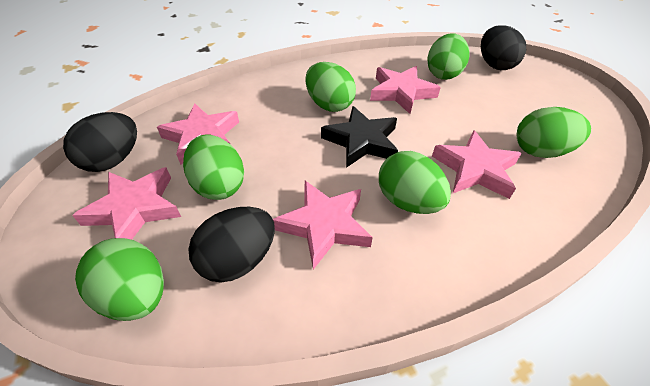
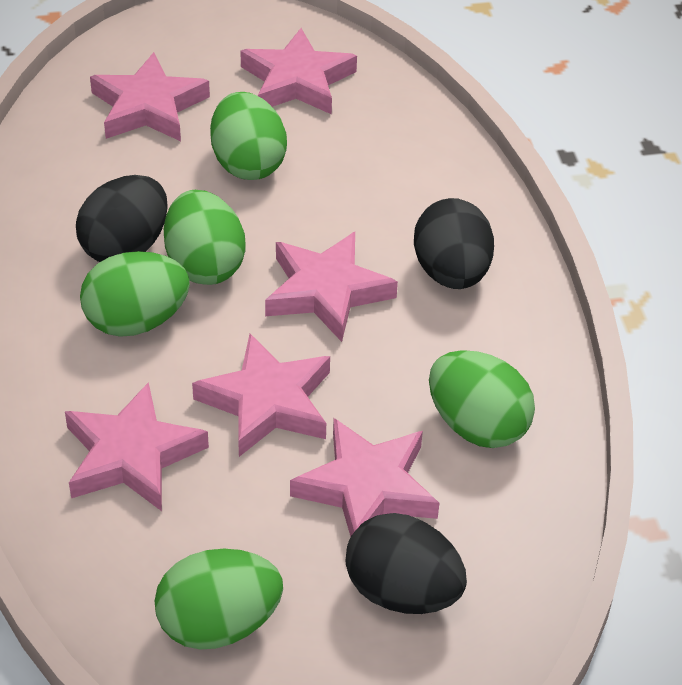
black star: 1 -> 0
green egg: 6 -> 5
pink star: 5 -> 6

